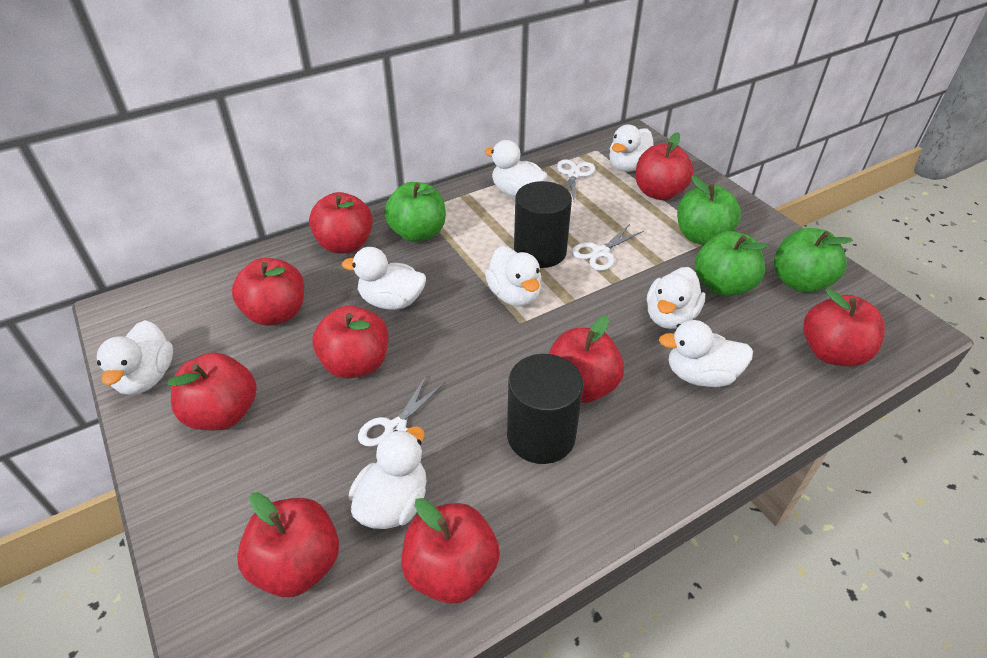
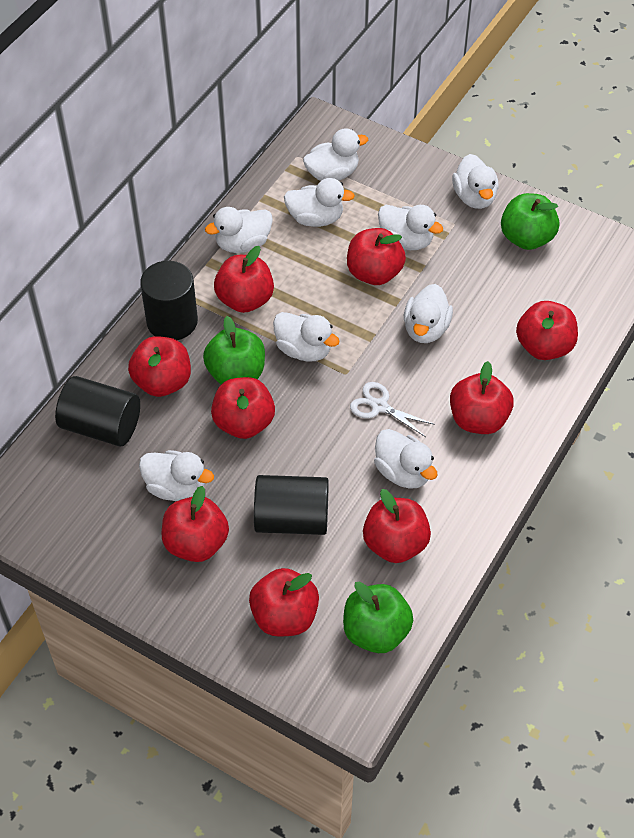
black cylinder: 2 -> 3
green apple: 4 -> 3
white duck: 8 -> 9
white scissors: 3 -> 1

